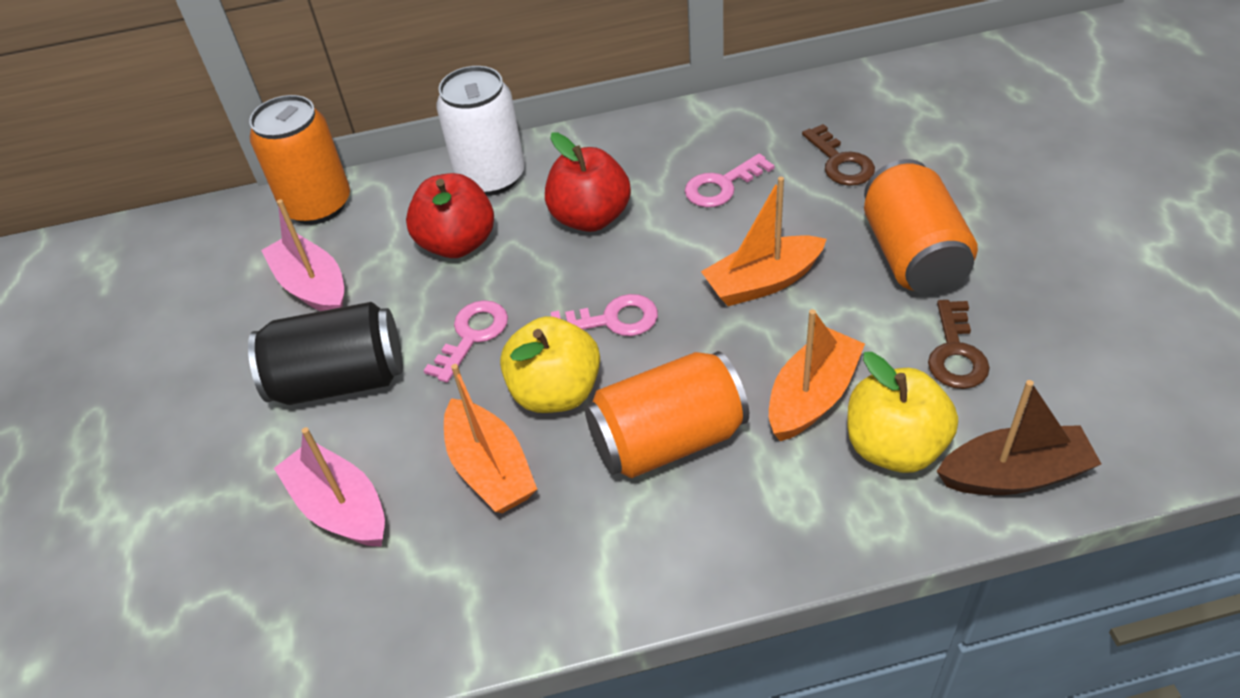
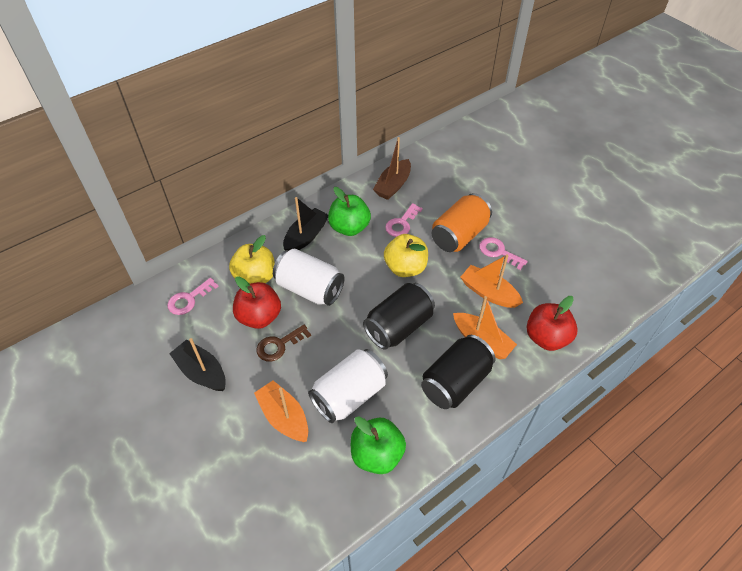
black boat: 0 -> 2
black can: 1 -> 2
brown key: 2 -> 1
green apple: 0 -> 2
orange can: 3 -> 1
pink boat: 2 -> 0
white can: 1 -> 2

